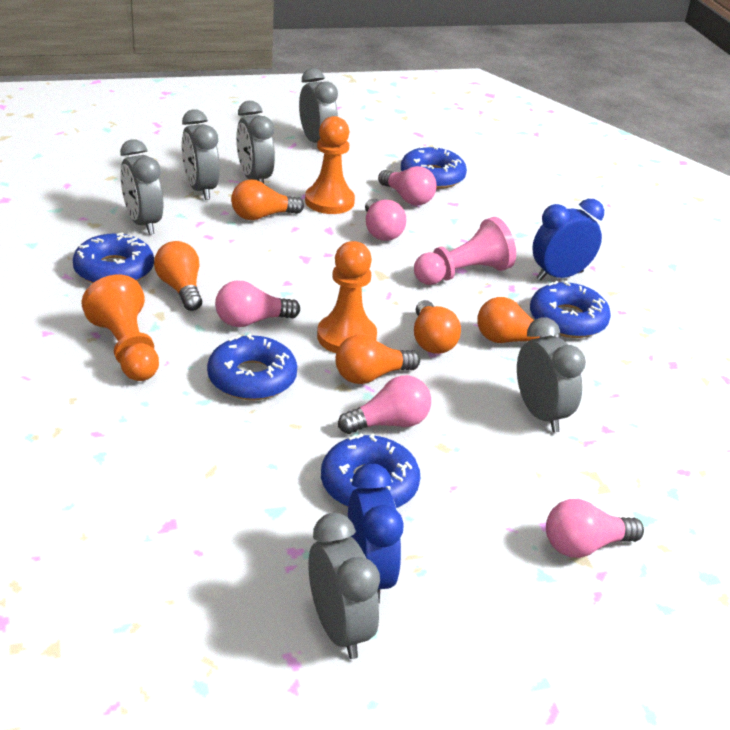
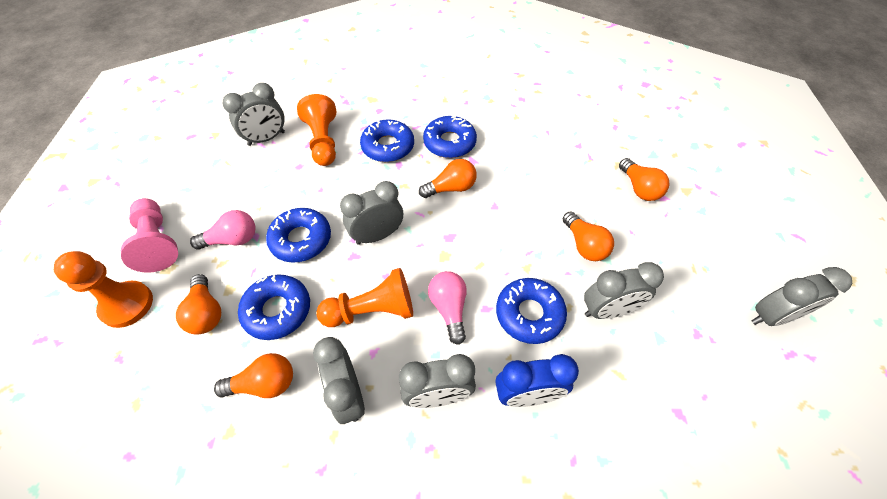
blue clock: 2 -> 1
pink light bulb: 5 -> 2

